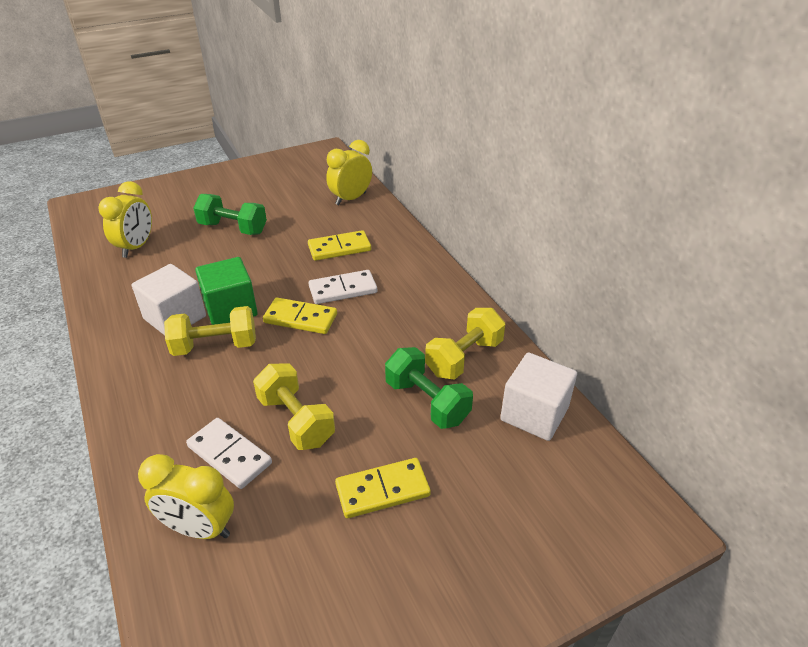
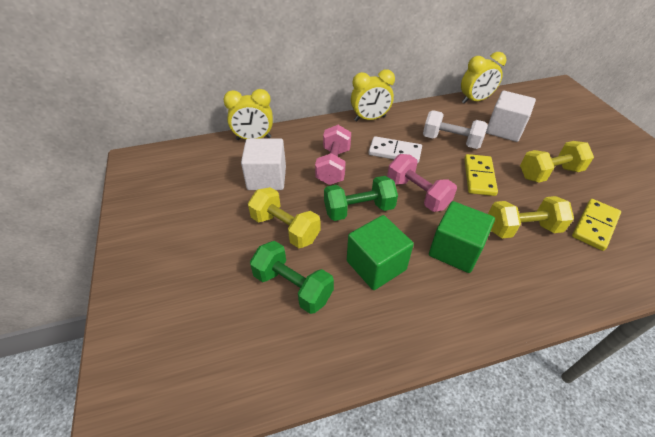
green cube: 1 -> 2
pink dumbbell: 0 -> 2
white domino: 2 -> 1
white dumbbell: 0 -> 1
yellow domino: 3 -> 2

